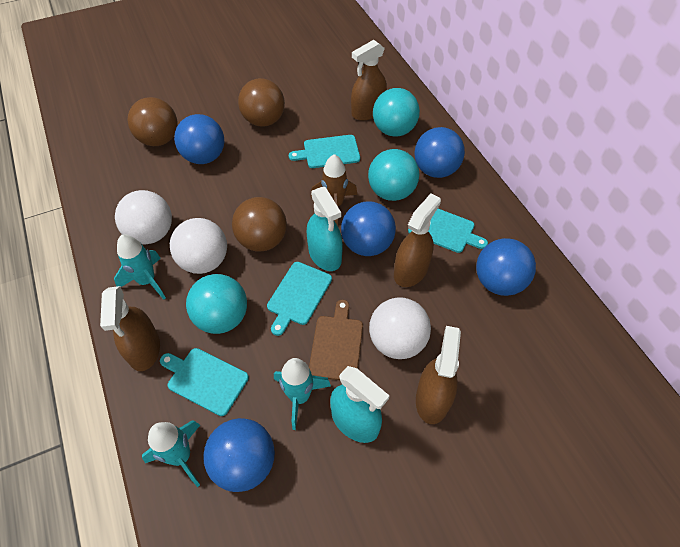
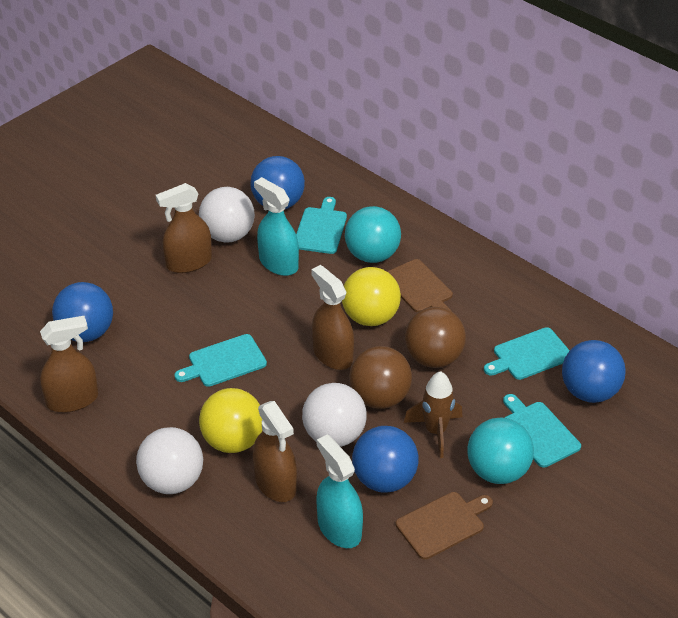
blue ball: 5 -> 4
brown ball: 3 -> 2
brown cutting board: 1 -> 2
turquoise ball: 3 -> 2
turquoise rocket: 3 -> 0
yellow ball: 0 -> 2

